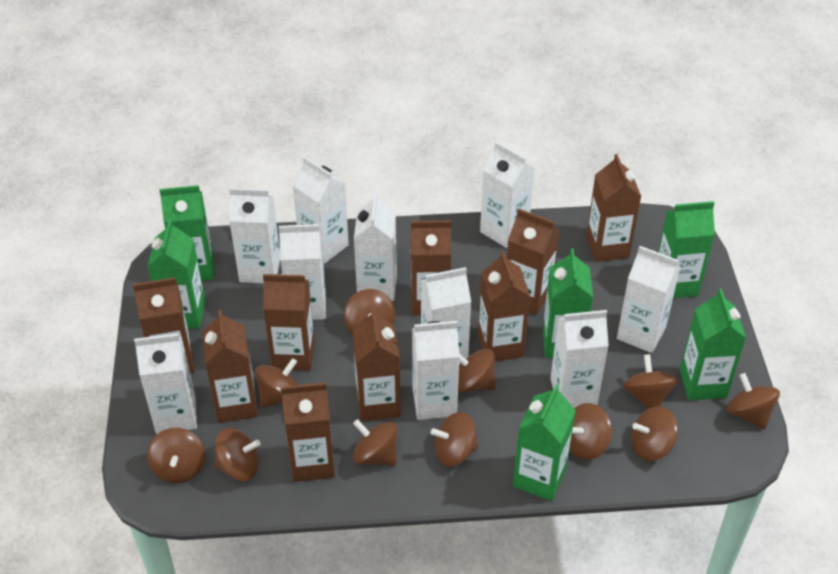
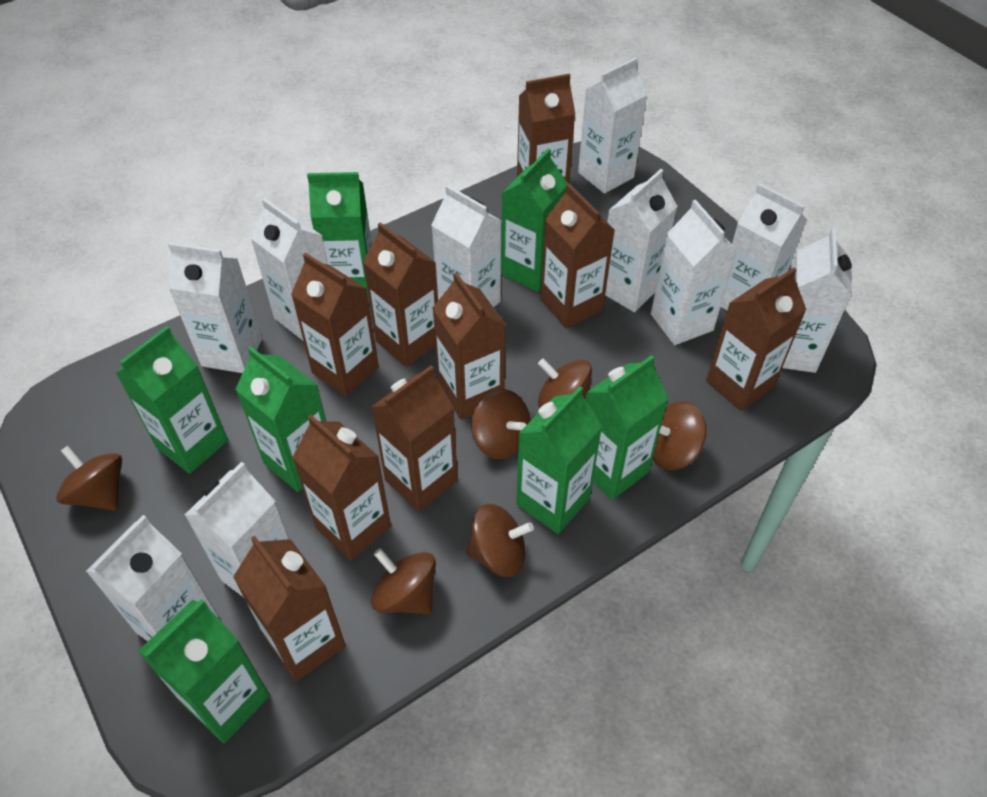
brown spinning top: 11 -> 6
green carton: 6 -> 7

